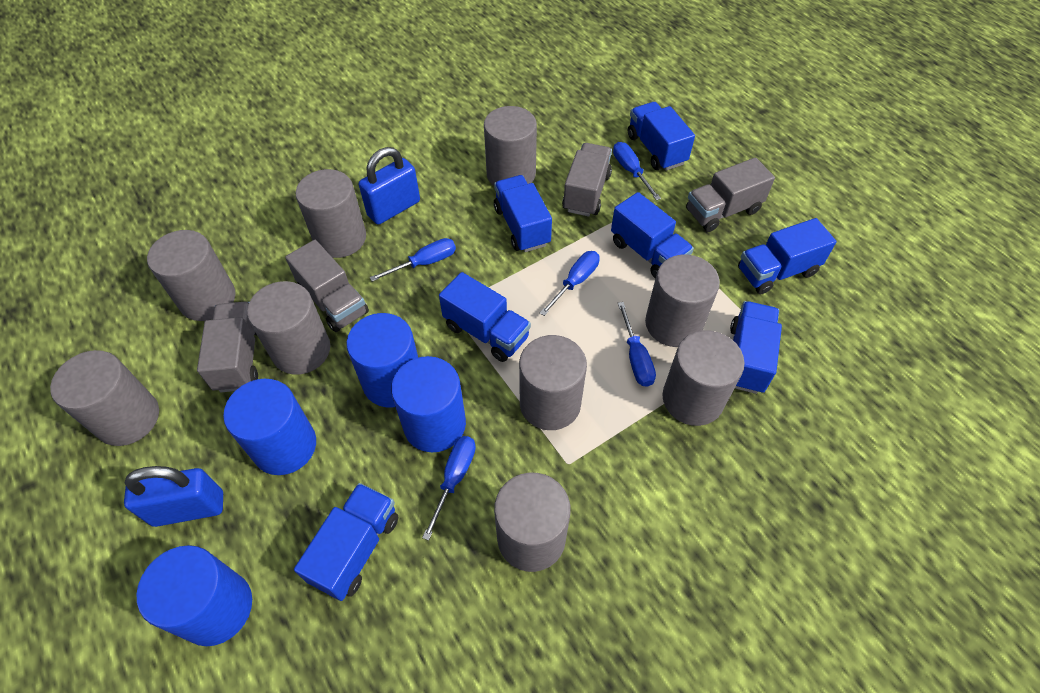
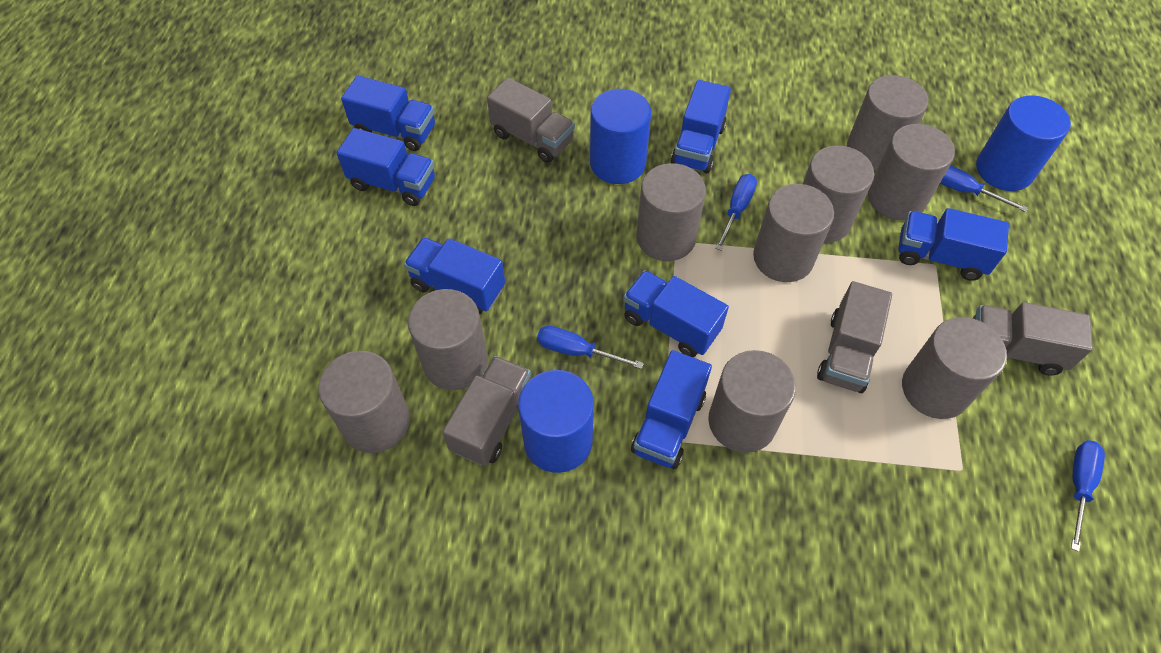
blue cylinder: 4 -> 3
blue padlock: 2 -> 0
blue screwdriver: 5 -> 4

